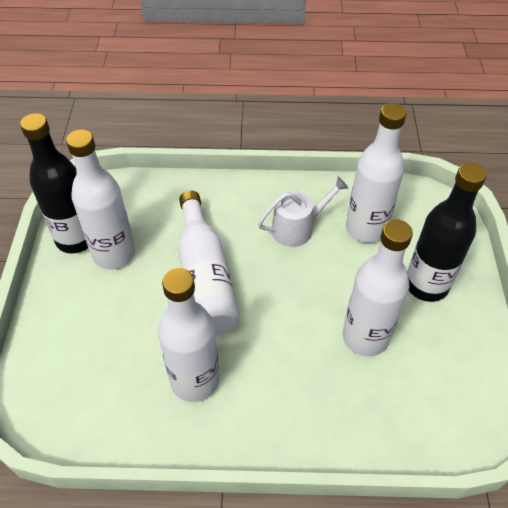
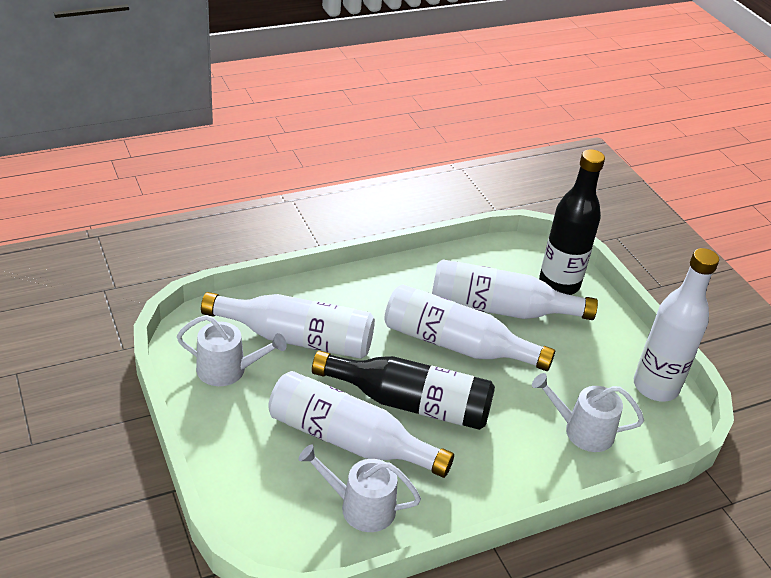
white watering can: 1 -> 3

